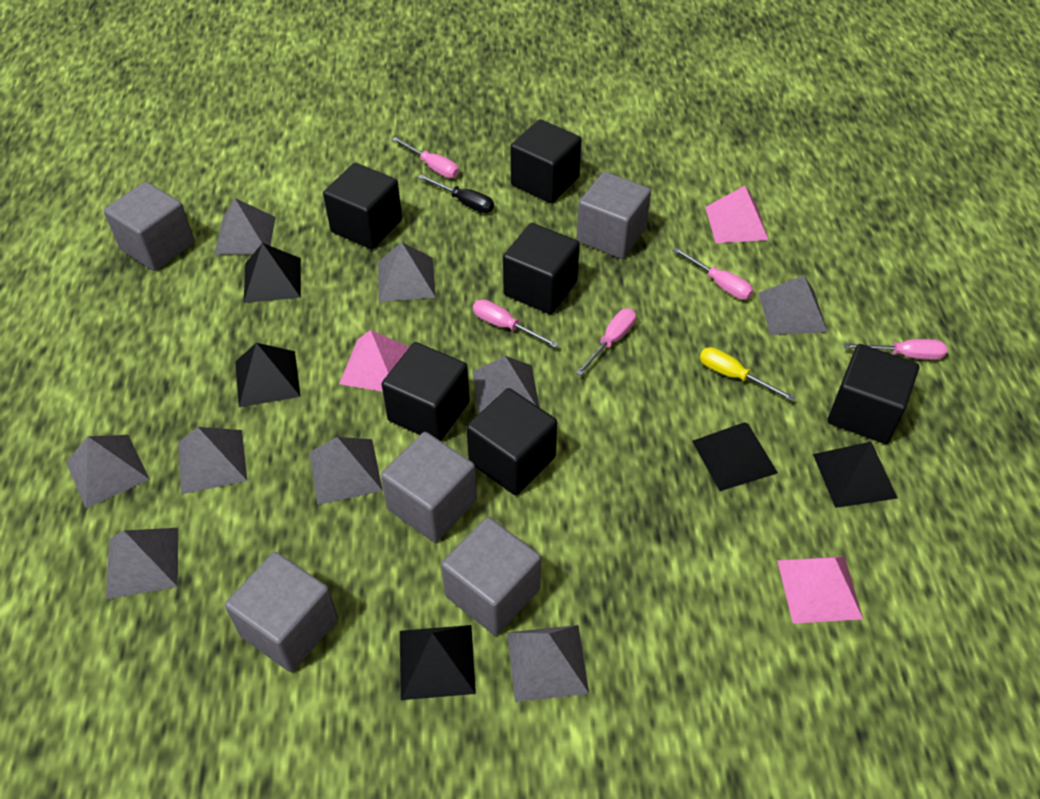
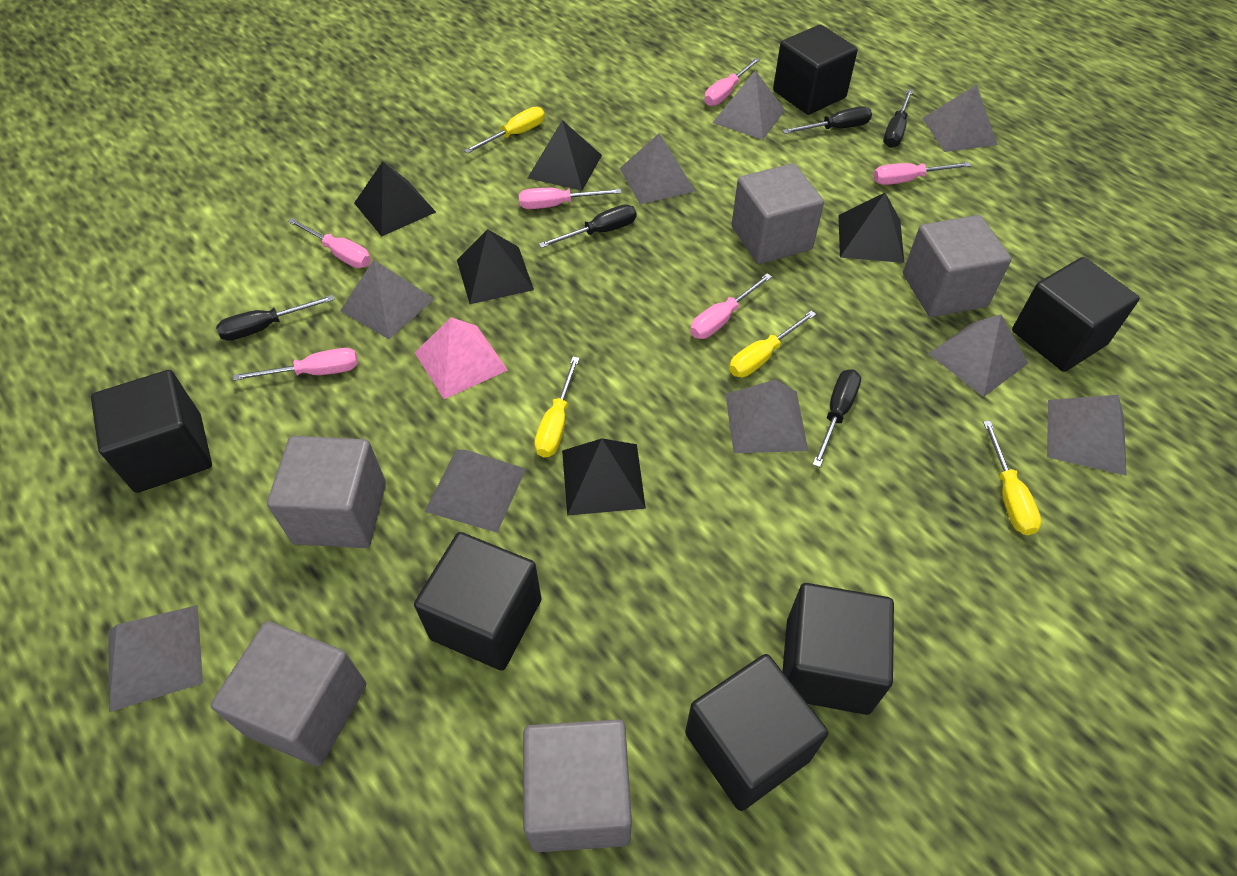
black screwdriver: 1 -> 5
pink pyramid: 3 -> 1
pink screwdriver: 5 -> 6
yellow screwdriver: 1 -> 4

